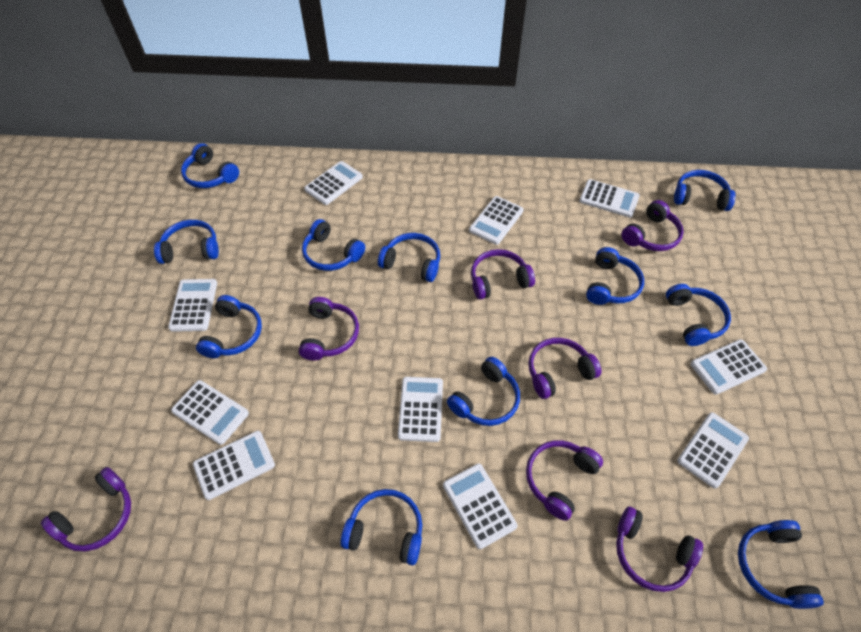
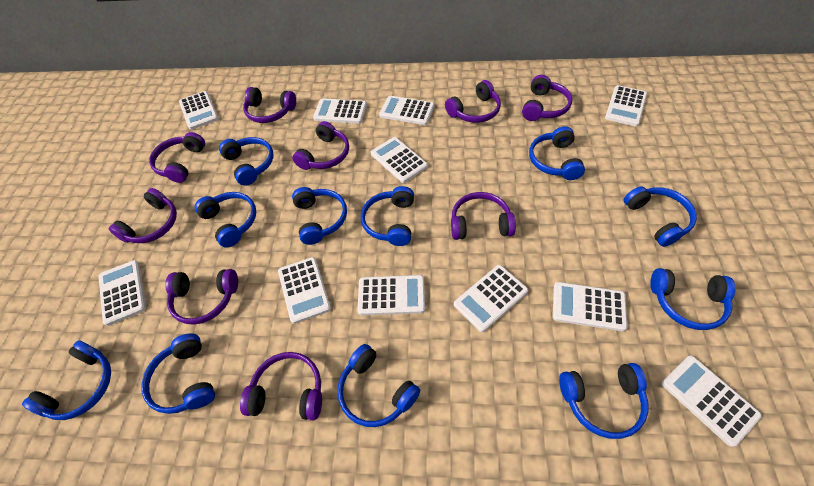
purple headphones: 7 -> 9
white calculator: 10 -> 11

